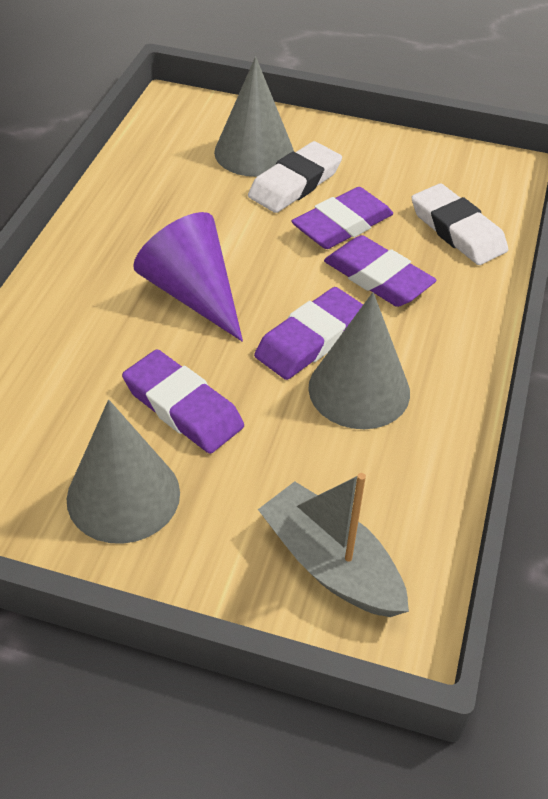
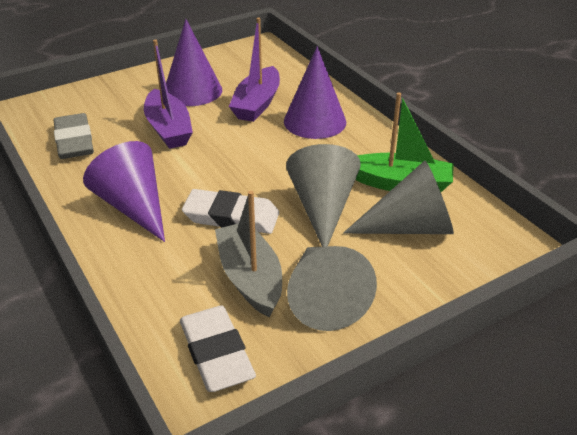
green boat: 0 -> 1
grey eraser: 0 -> 1
purple boat: 0 -> 2
purple cone: 1 -> 3
purple eraser: 4 -> 0

